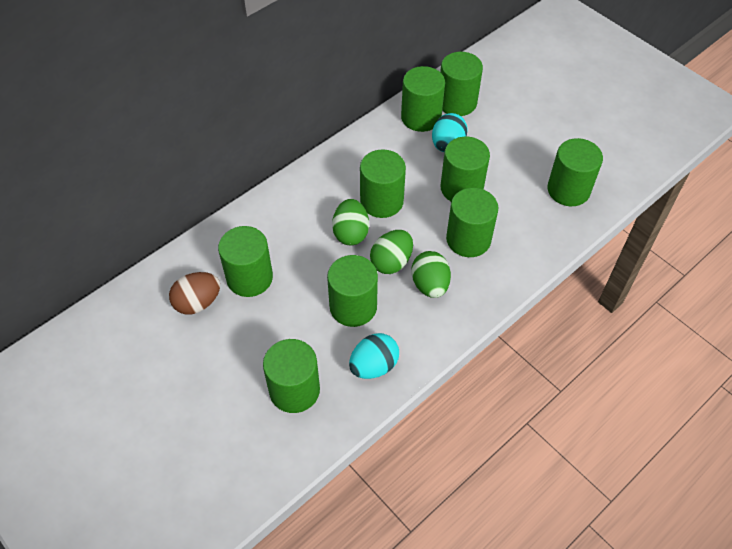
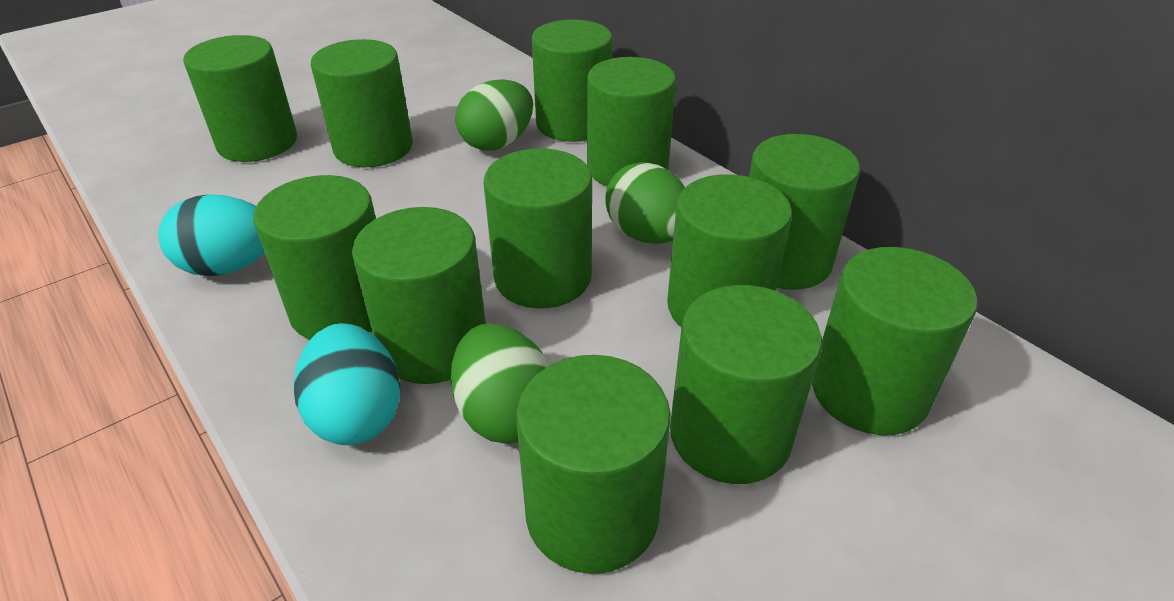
brown egg: 1 -> 0
green cylinder: 9 -> 12

